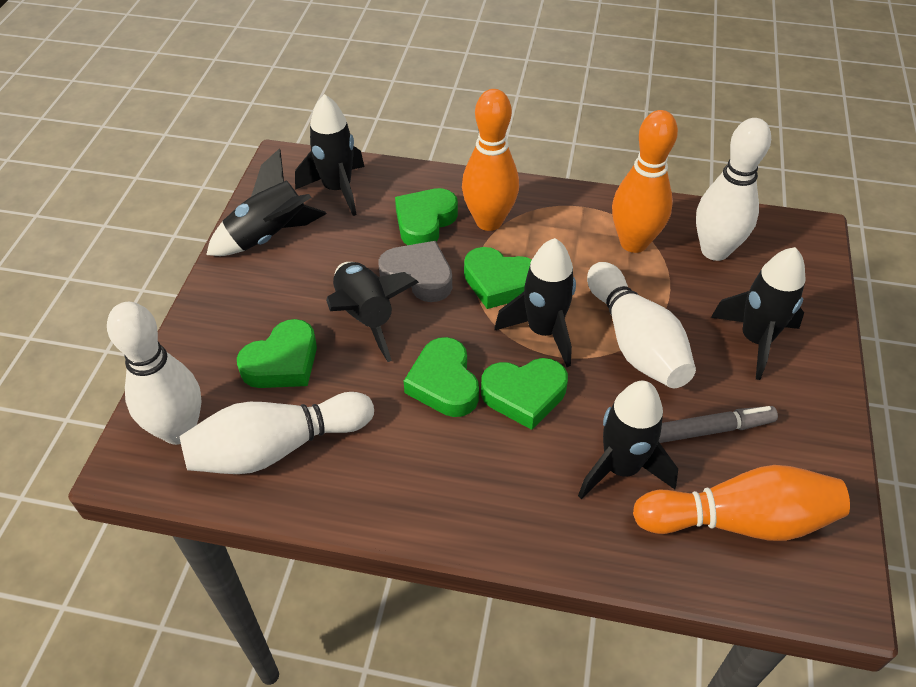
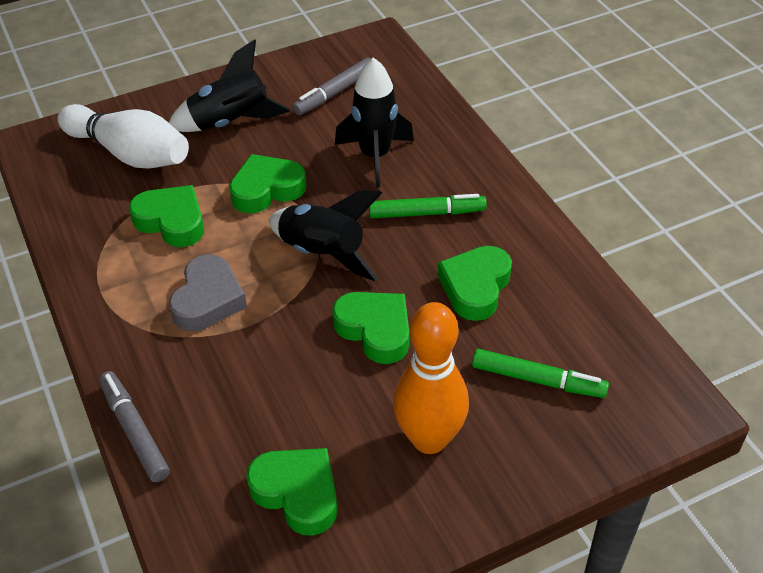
black rocket: 6 -> 3
green marker: 0 -> 2
grey marker: 1 -> 2
orange bowling pin: 3 -> 1
white bowling pin: 4 -> 1

